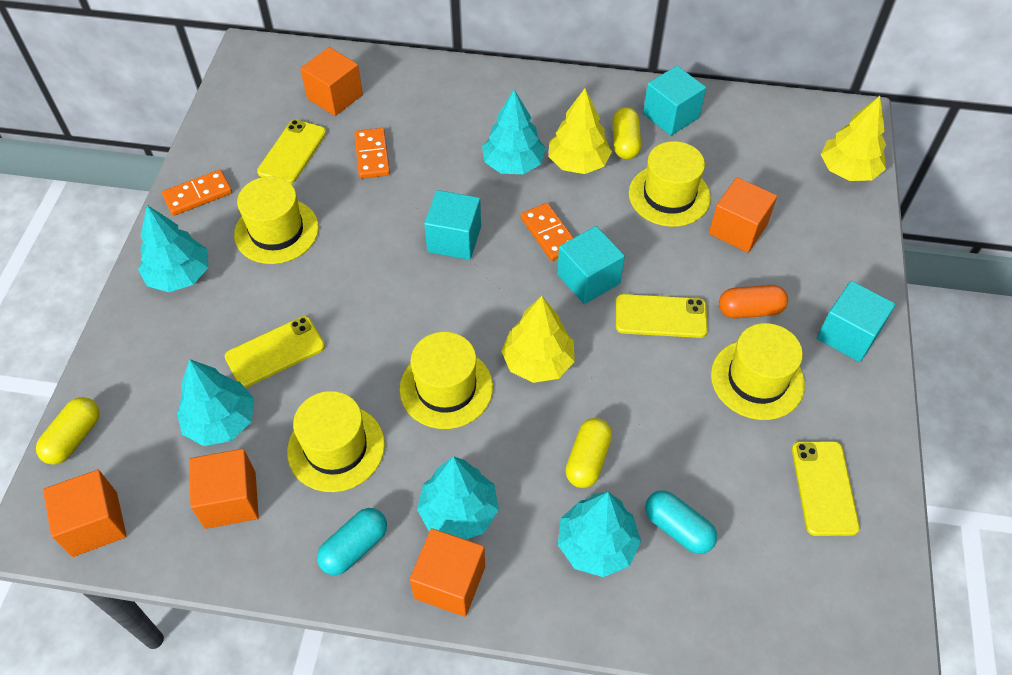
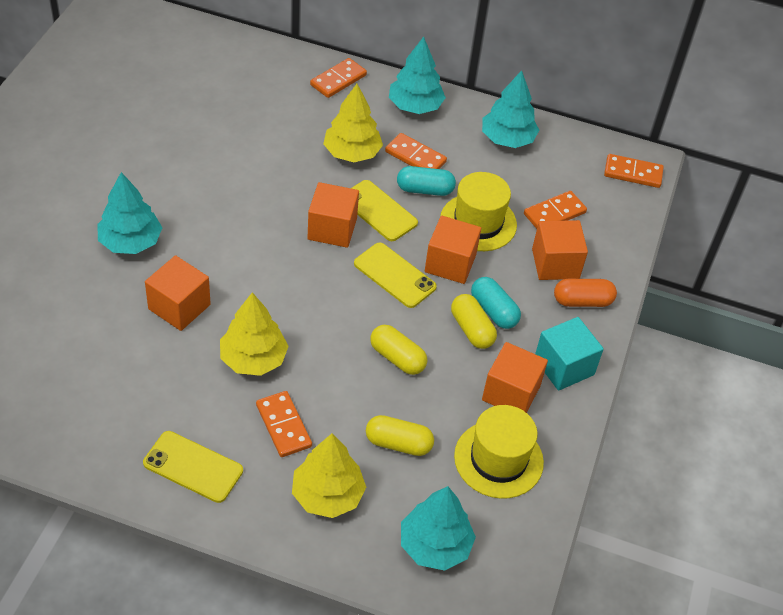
orange domino: 3 -> 5
turquoise cube: 4 -> 1
turquoise tree: 5 -> 4
yellow hat: 5 -> 2
yellow phone: 4 -> 3

